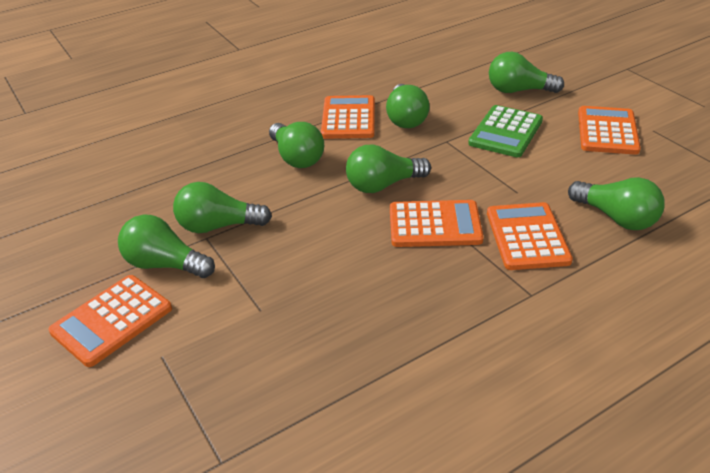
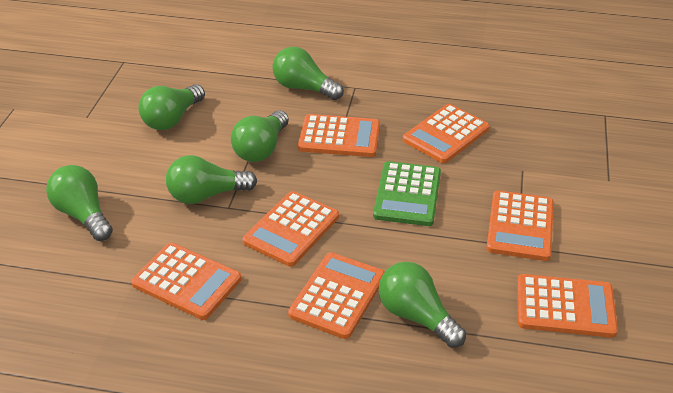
green light bulb: 7 -> 6
orange calculator: 5 -> 7

